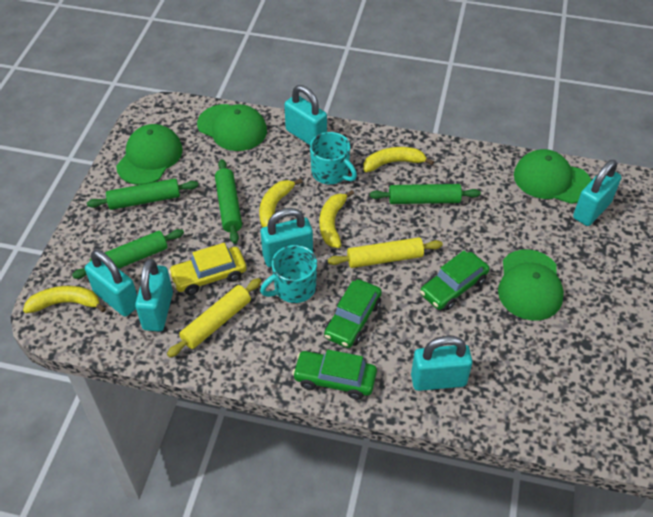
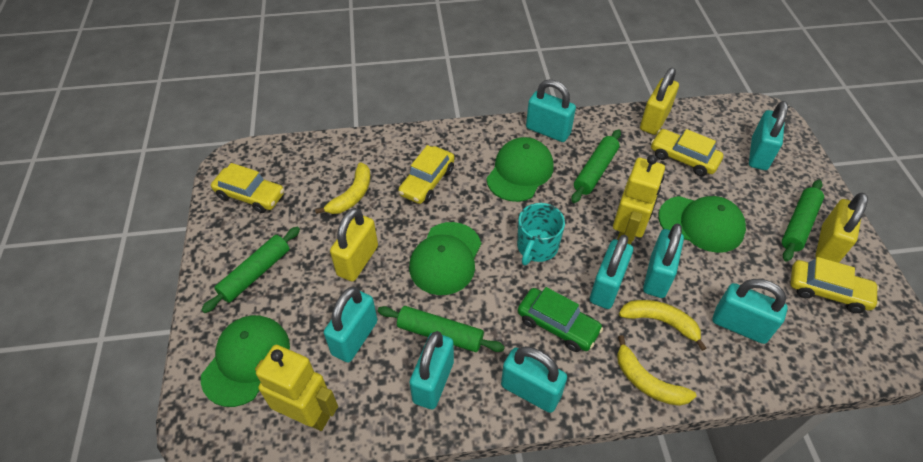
green car: 3 -> 1
turquoise mug: 2 -> 1
turquoise padlock: 6 -> 8
yellow banana: 4 -> 3
yellow car: 1 -> 4
yellow padlock: 0 -> 3
yellow robot: 0 -> 2
yellow rolling pin: 2 -> 0

